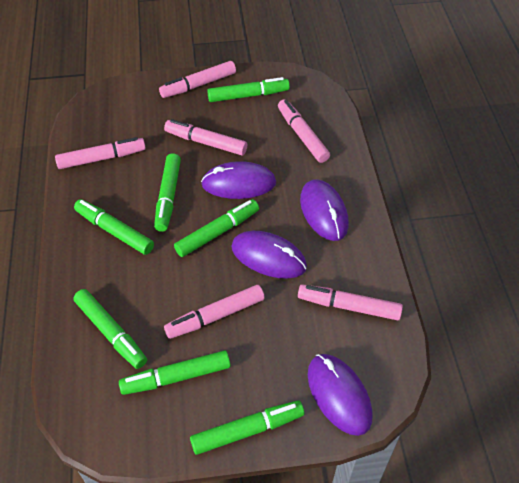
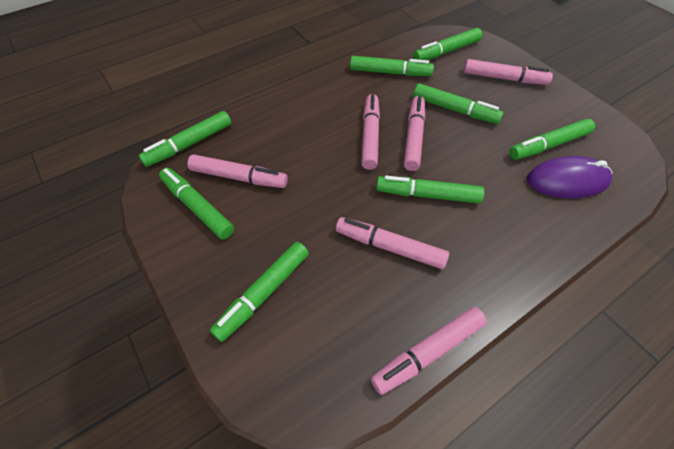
green marker: 7 -> 8
purple mouse: 4 -> 1

